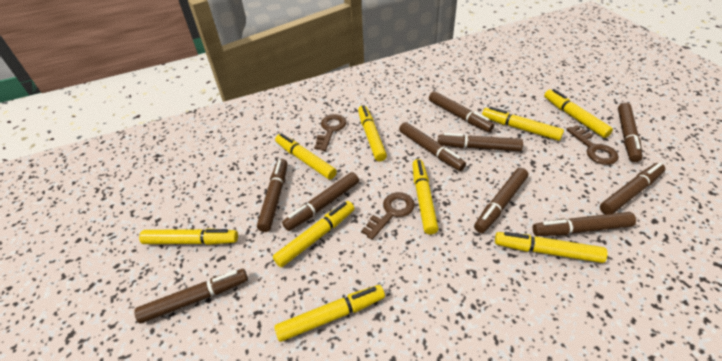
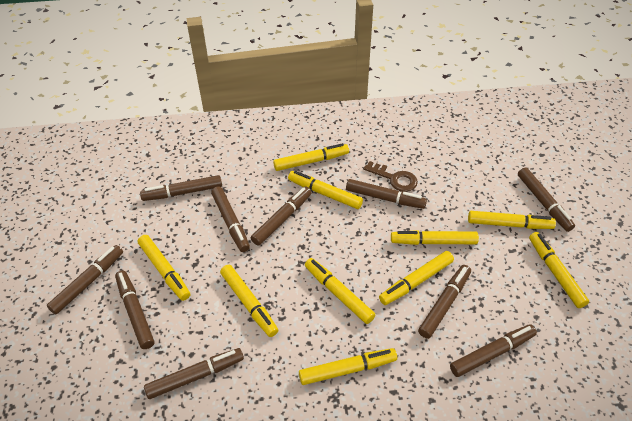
brown key: 3 -> 1
yellow marker: 9 -> 10

